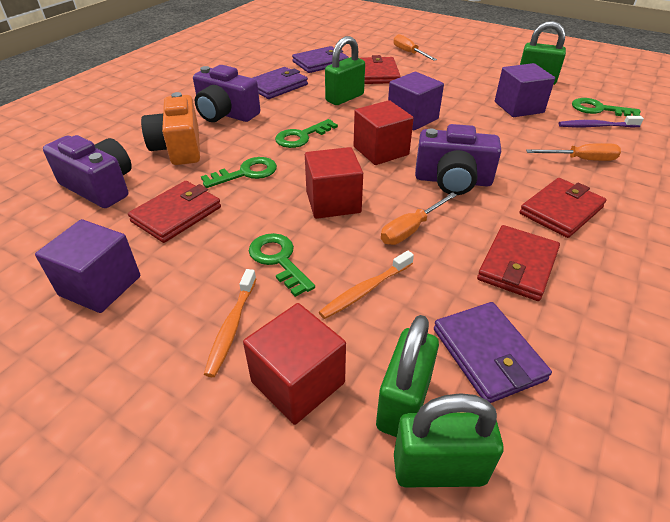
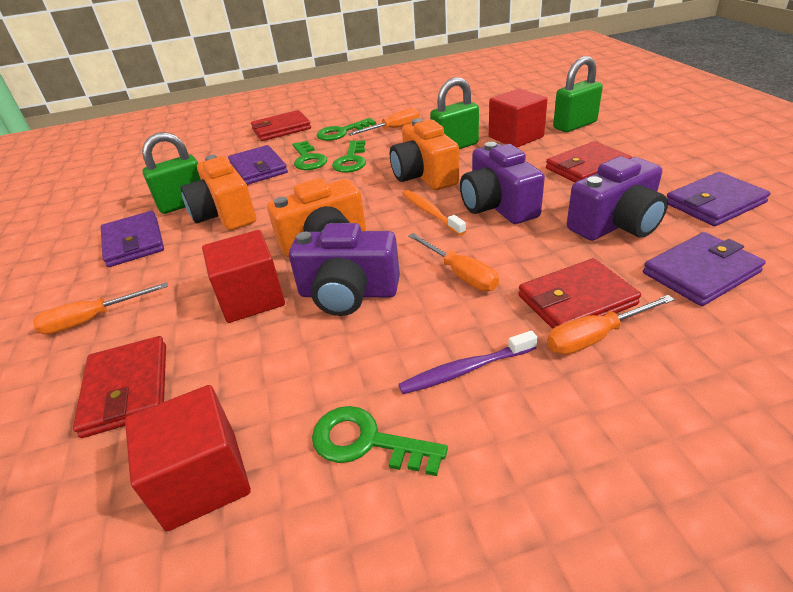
green padlock: 4 -> 3
orange camera: 1 -> 3
orange screwdriver: 3 -> 4
orange toothbrush: 2 -> 1
purple cube: 3 -> 0
purple wallet: 3 -> 4

